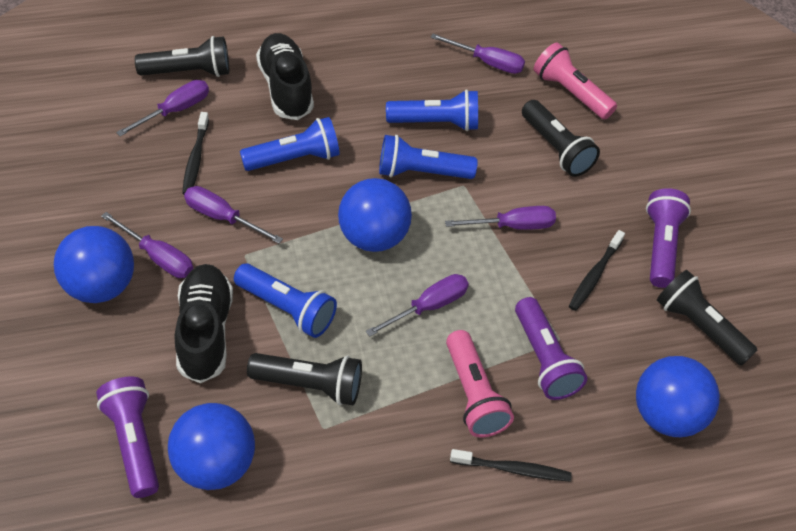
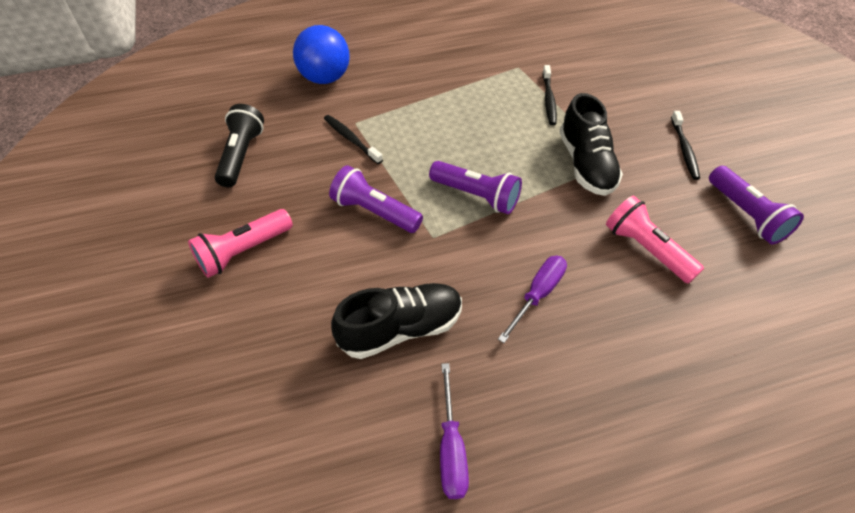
black flashlight: 4 -> 1
blue ball: 4 -> 1
blue flashlight: 4 -> 0
purple screwdriver: 6 -> 2

